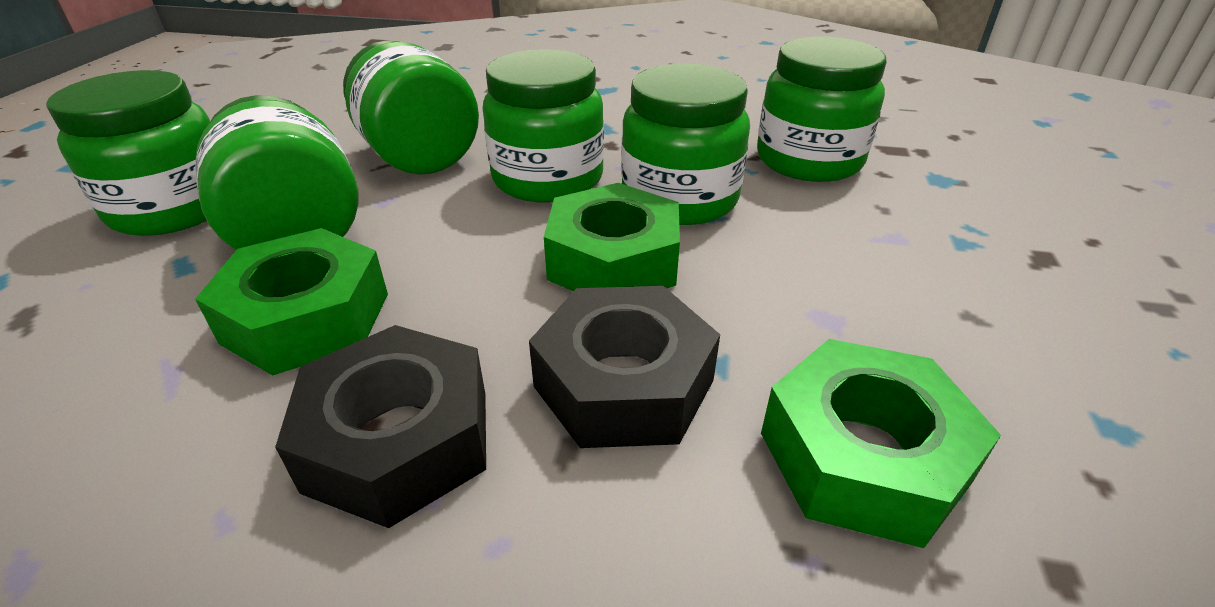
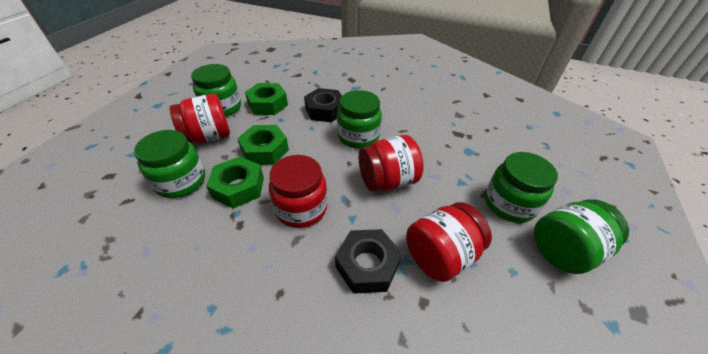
green jar: 6 -> 5
red jar: 0 -> 4

